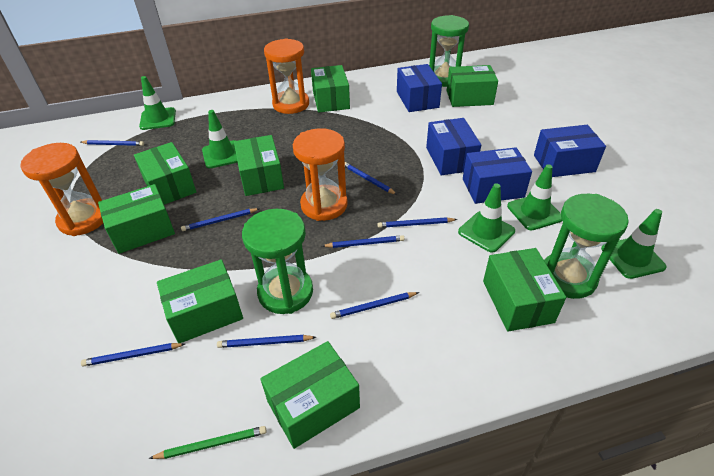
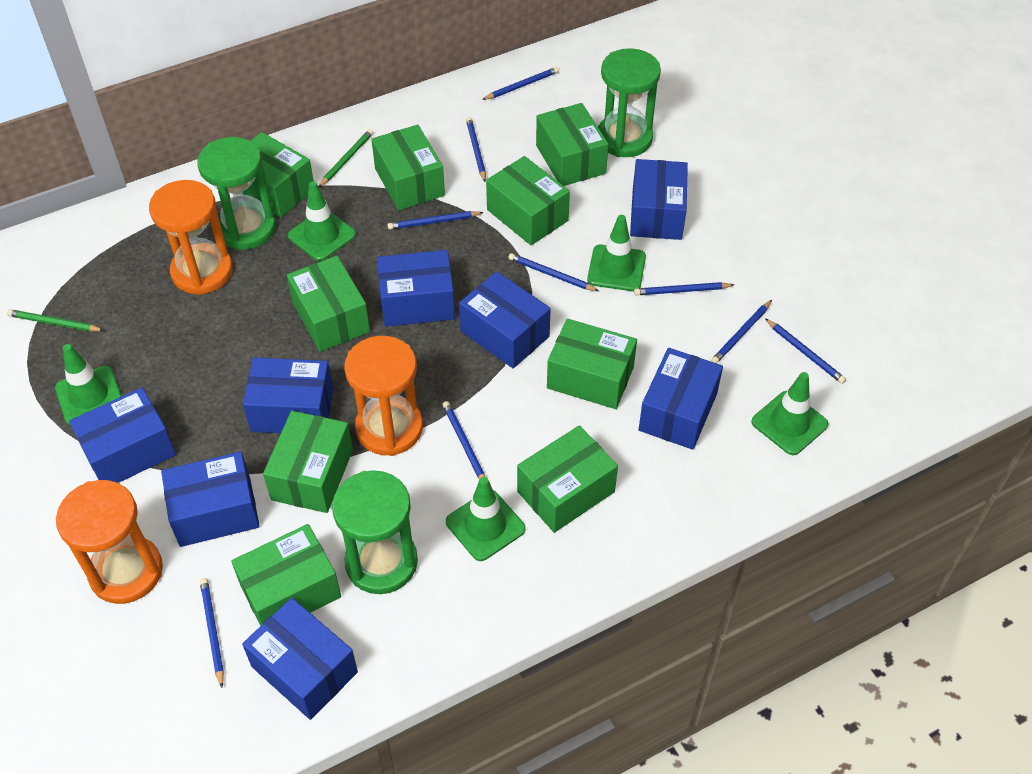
blue box: 4 -> 8
blue pencil: 8 -> 9
green box: 8 -> 9
green pencil: 1 -> 2

